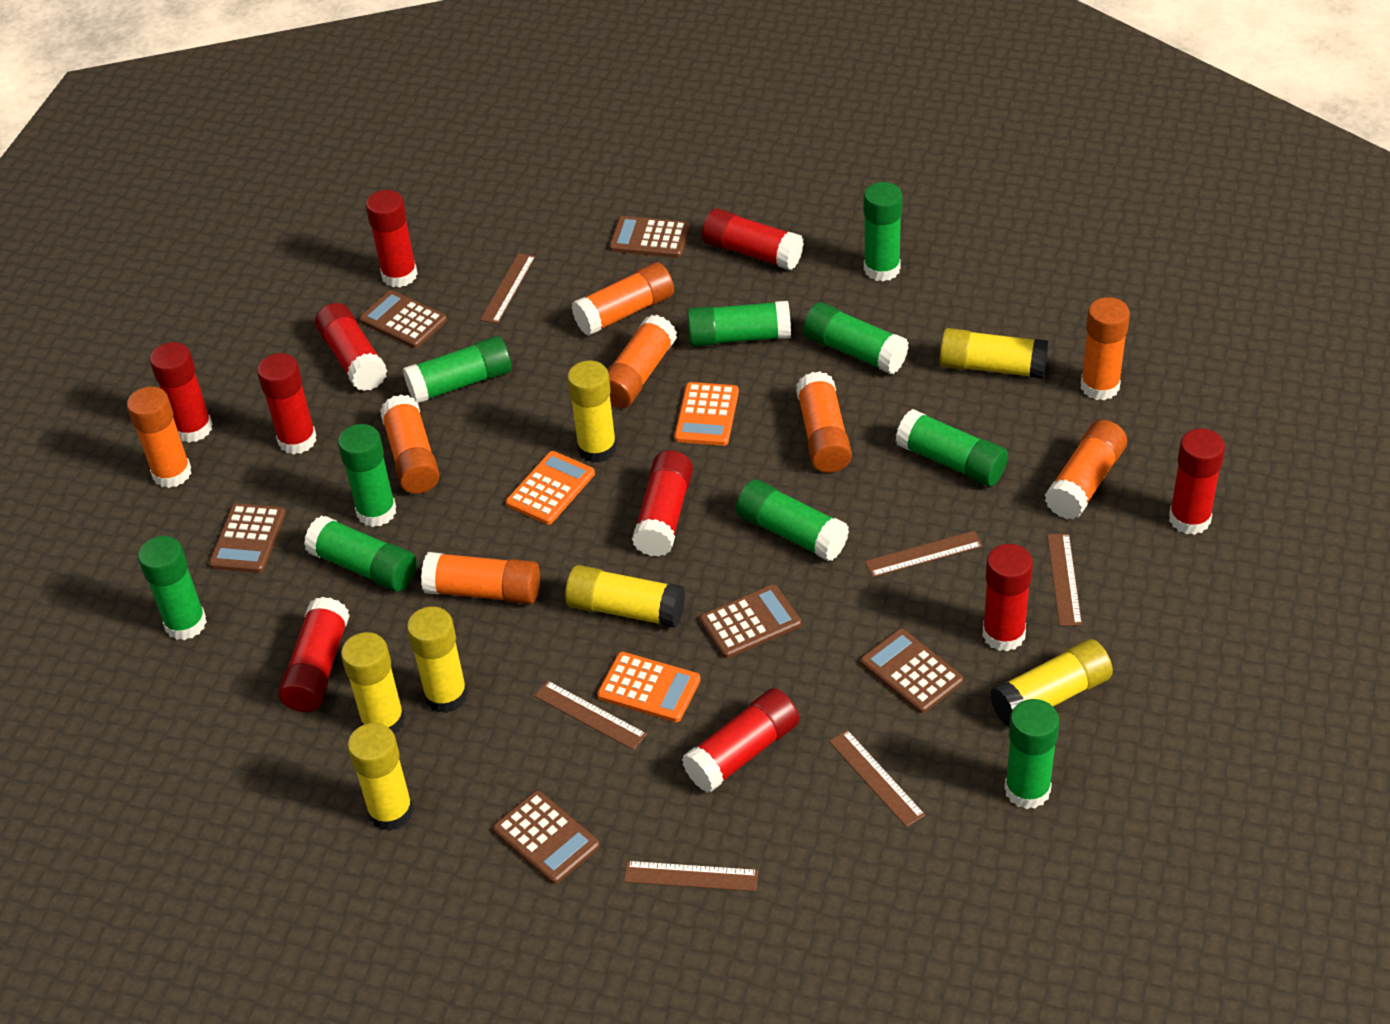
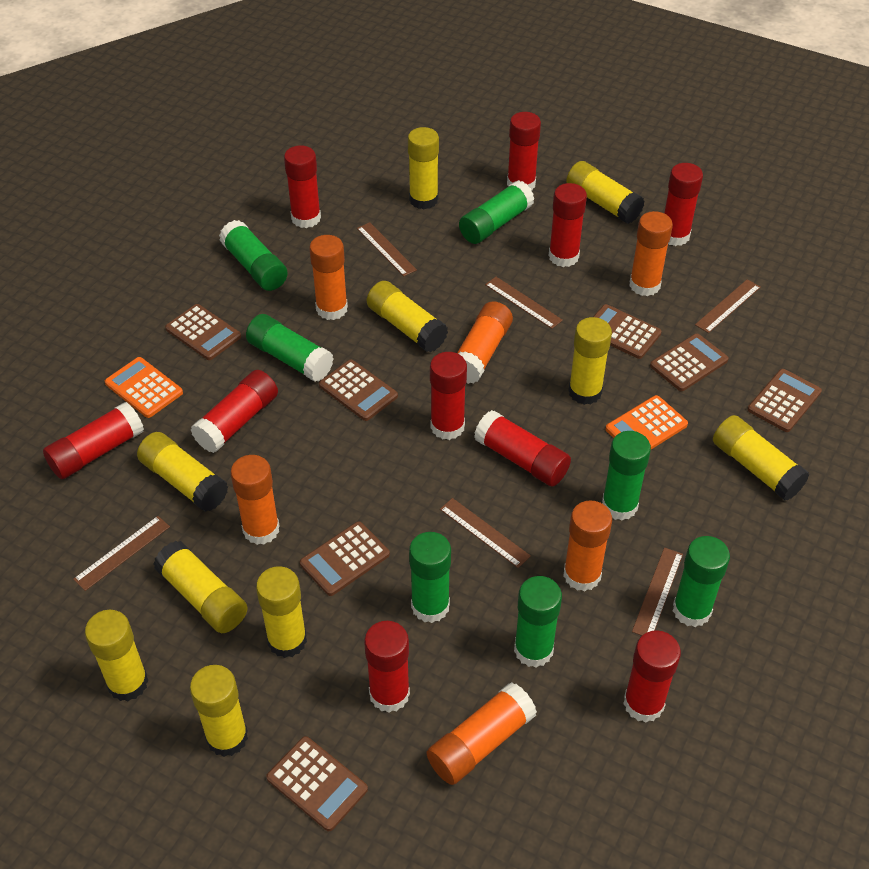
brown calculator: 6 -> 7
green glue stick: 10 -> 7
orange calculator: 3 -> 2
orange glue stick: 8 -> 6
yellow glue stick: 7 -> 10

